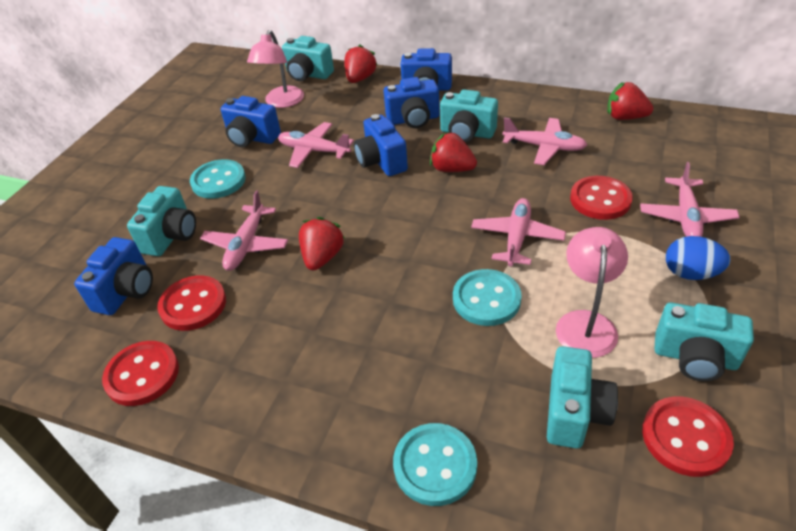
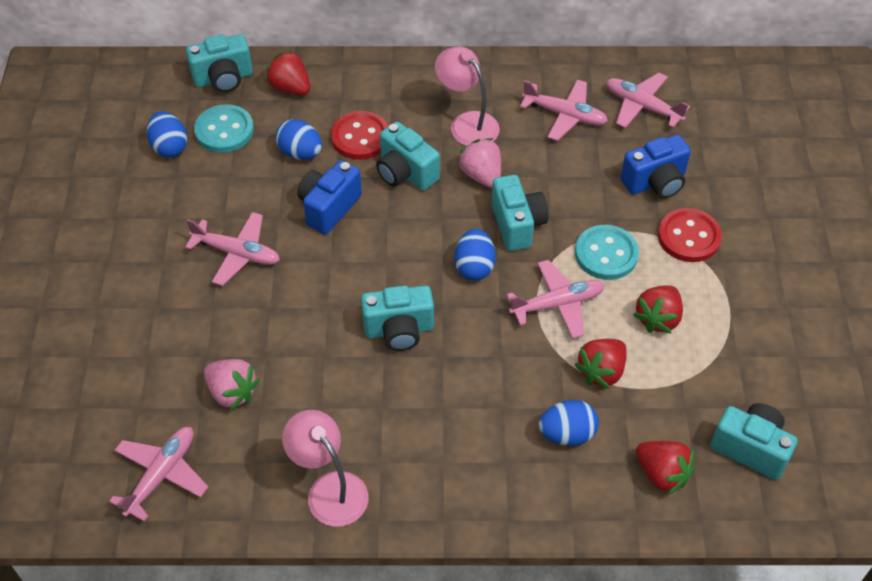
blue camera: 5 -> 2
blue egg: 1 -> 4
pink strawberry: 0 -> 2
red button: 4 -> 2
turquoise button: 3 -> 2

